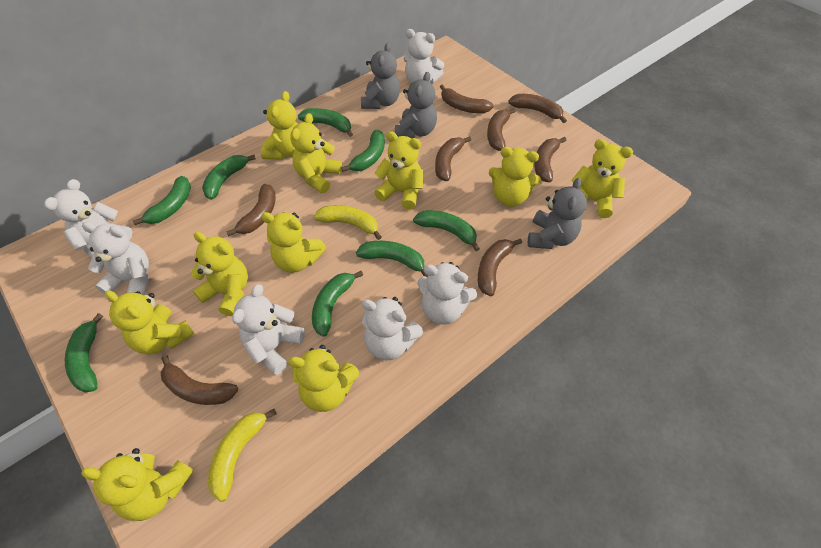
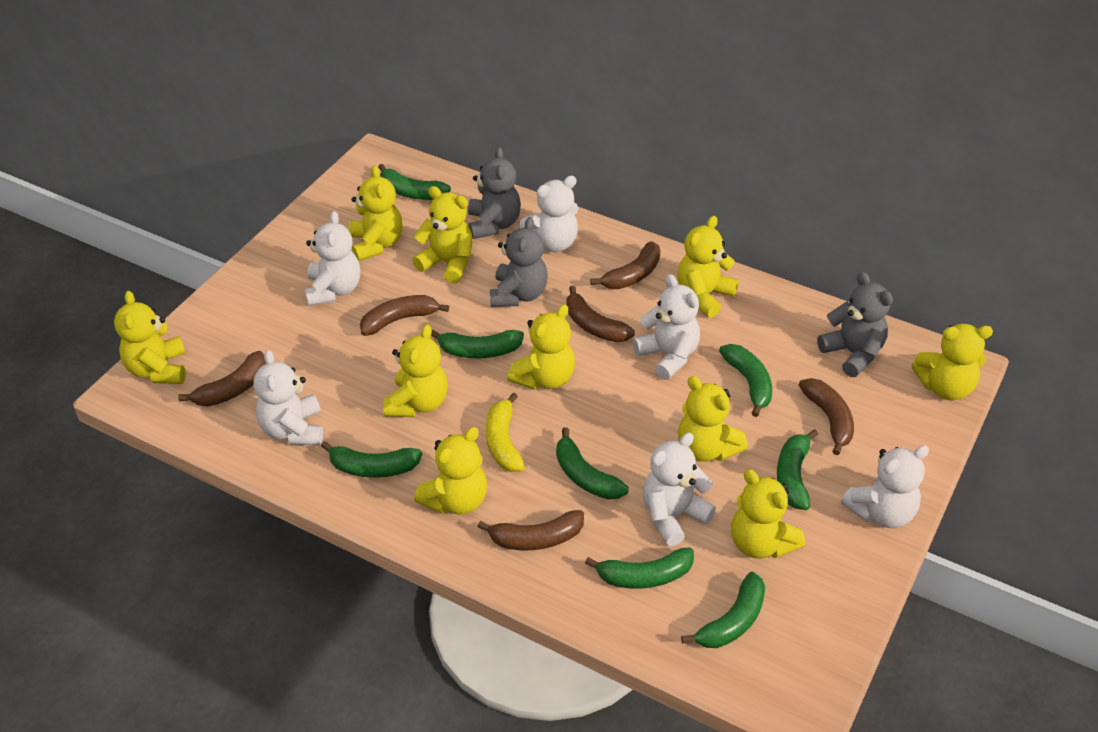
brown banana: 8 -> 6
yellow banana: 2 -> 1

